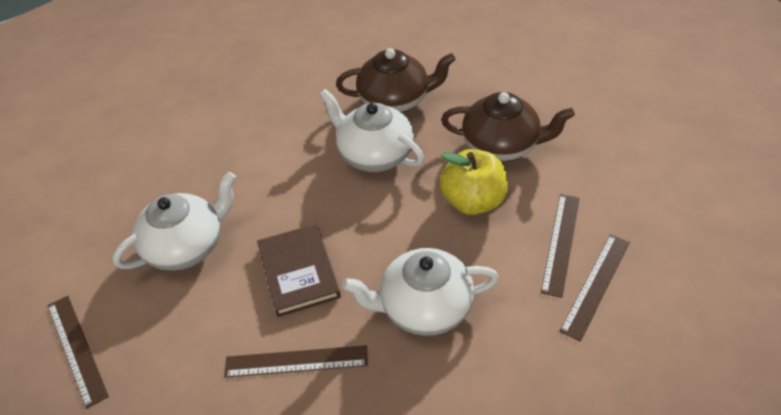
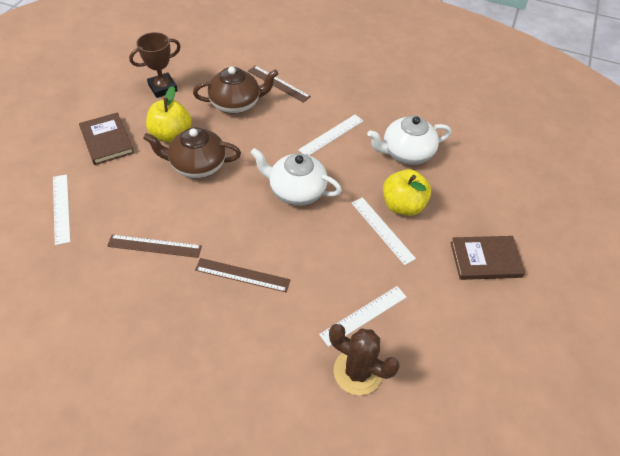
brown book: 1 -> 2
brown cactus: 0 -> 1
brown ruler: 4 -> 3
brown trophy: 0 -> 1
white ruler: 0 -> 4
white teapot: 3 -> 2
yellow apple: 1 -> 2

